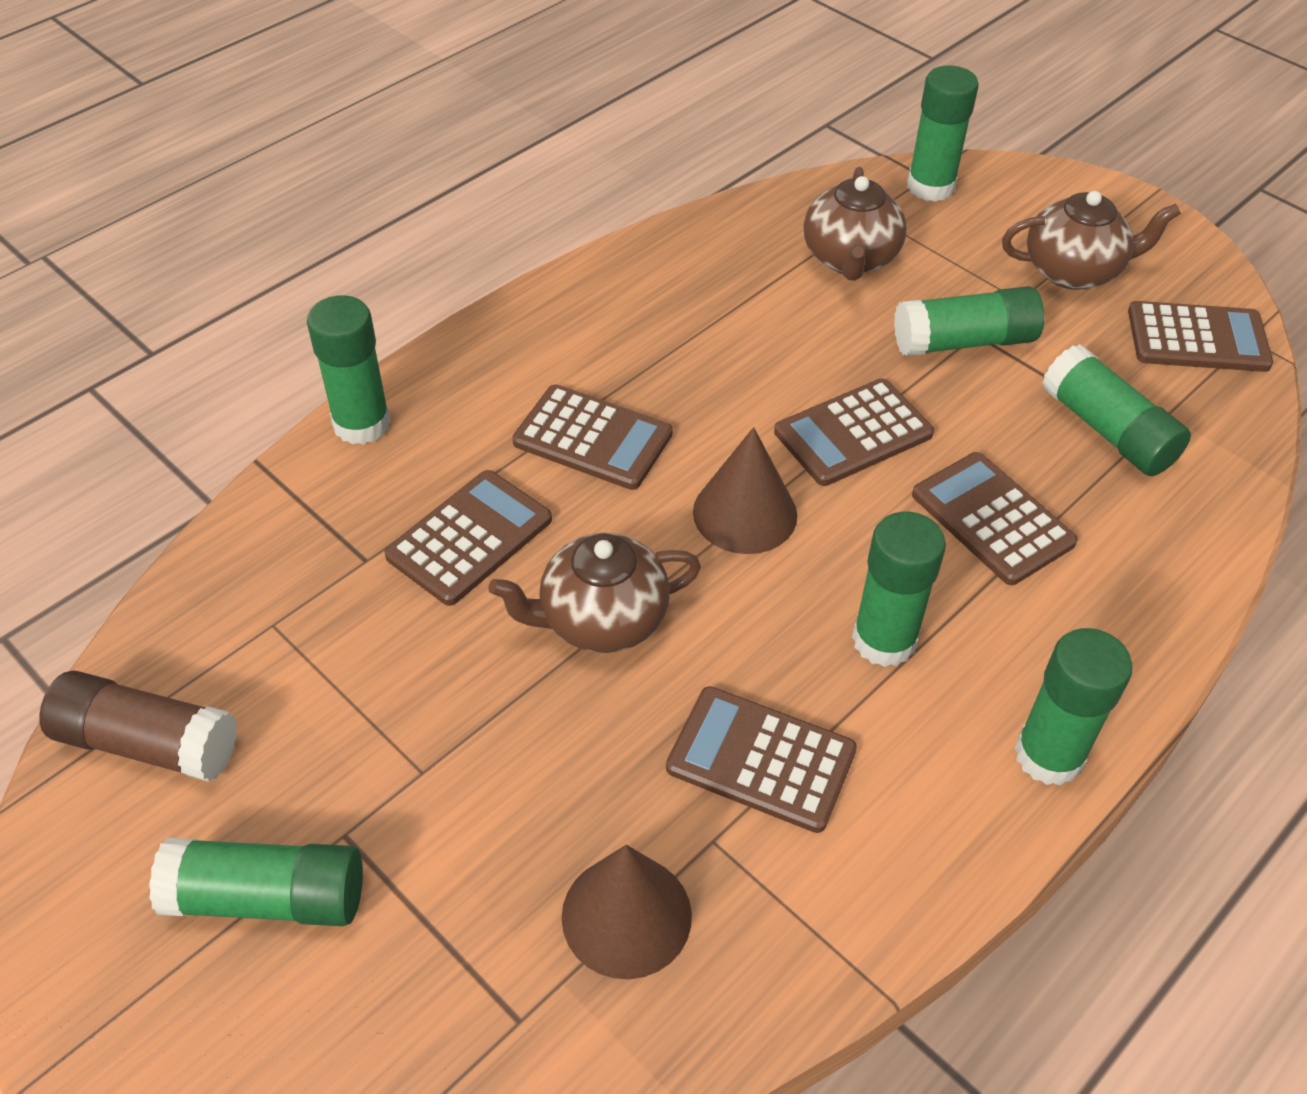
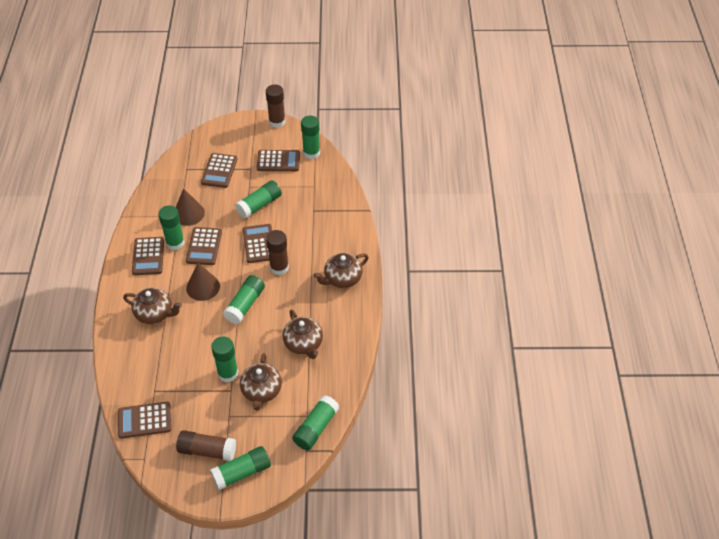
brown glue stick: 1 -> 3
brown teapot: 3 -> 4

